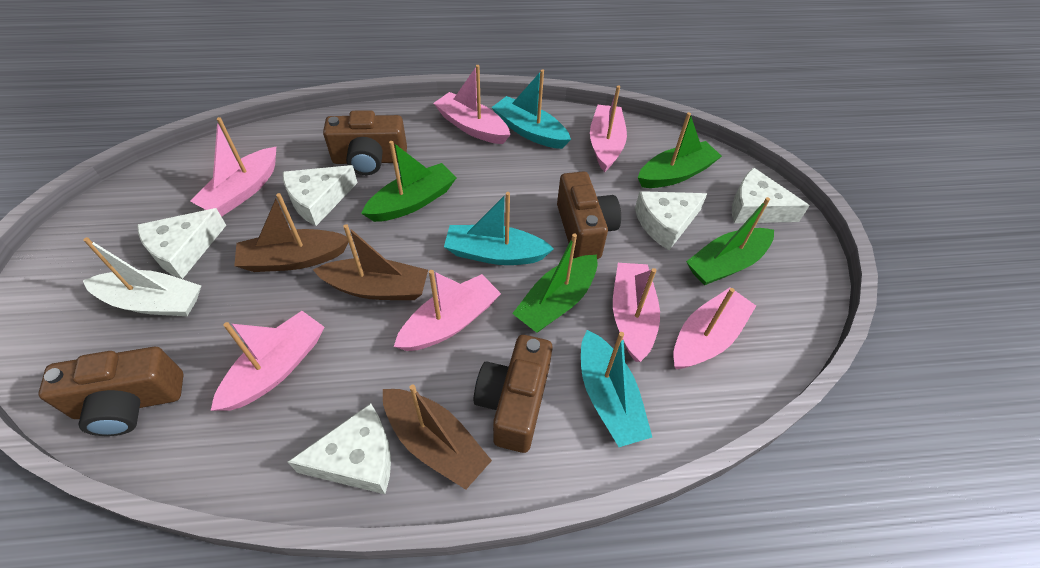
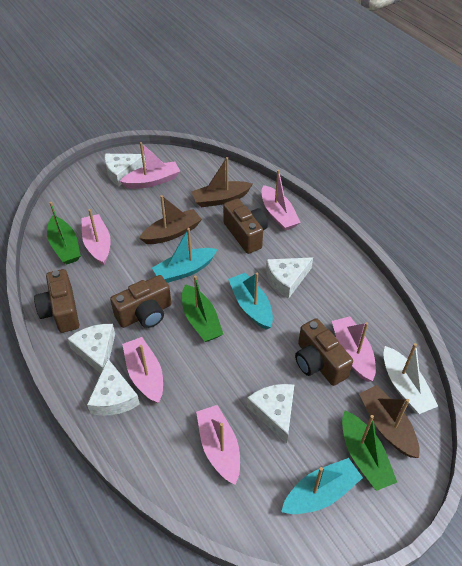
green boat: 4 -> 3
pink boat: 7 -> 6

